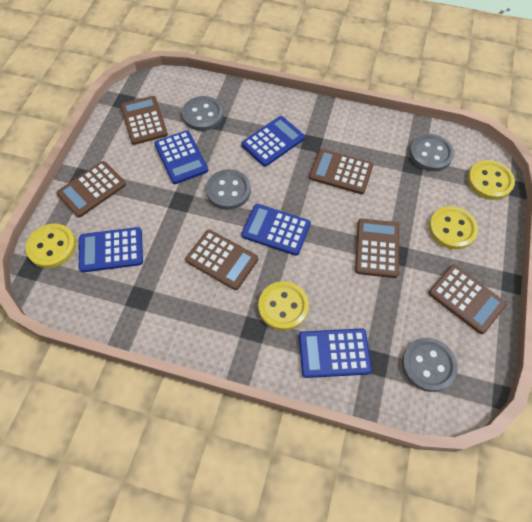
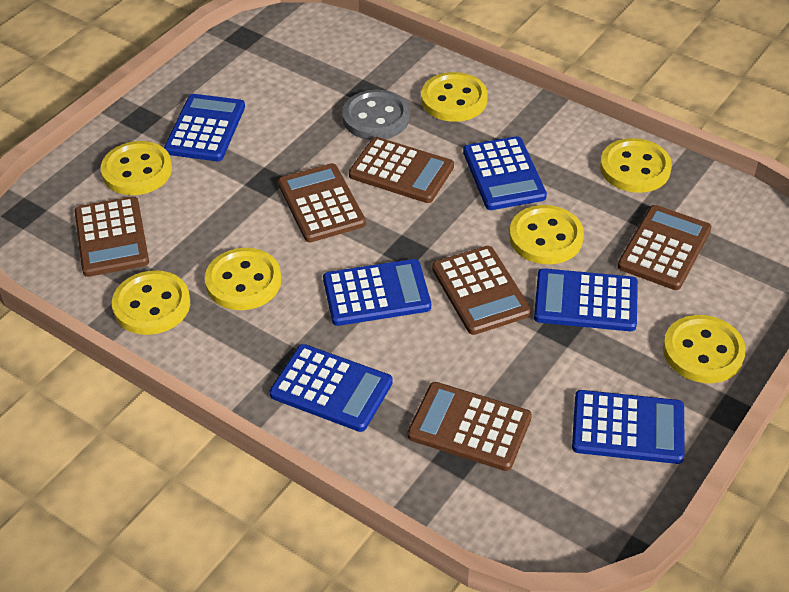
blue calculator: 5 -> 6
grey button: 4 -> 1
yellow button: 4 -> 7

